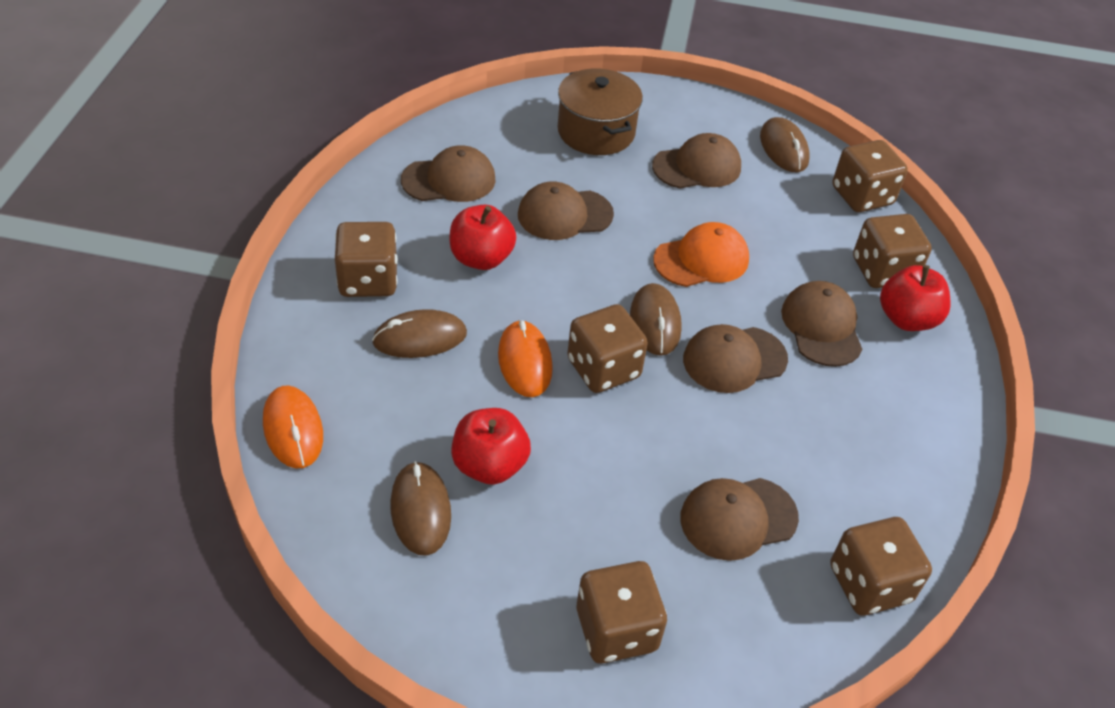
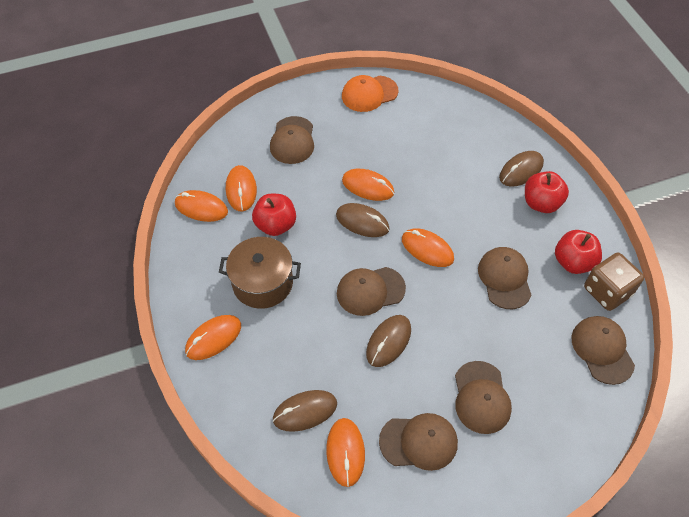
brown dice: 6 -> 1
orange mouse: 2 -> 6

